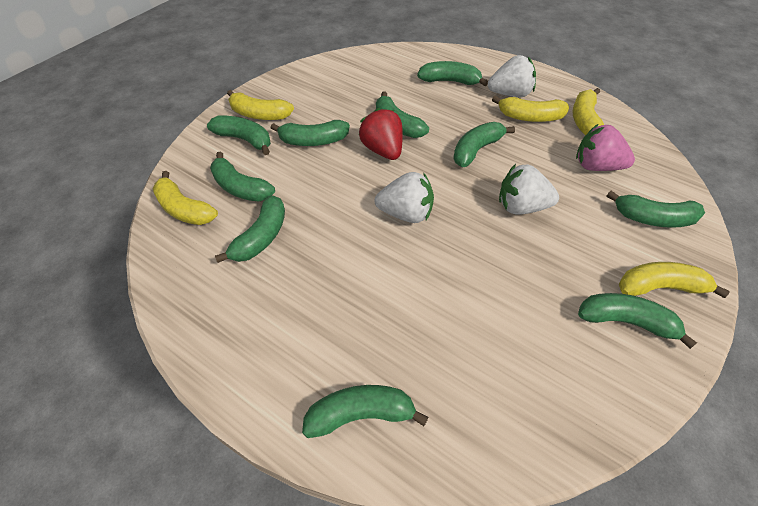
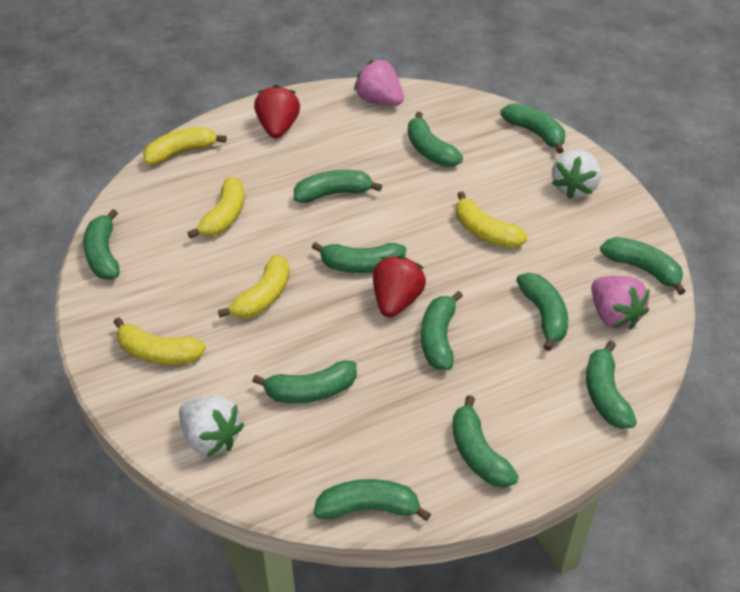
green banana: 10 -> 12
pink strawberry: 1 -> 2
red strawberry: 1 -> 2
white strawberry: 3 -> 2

